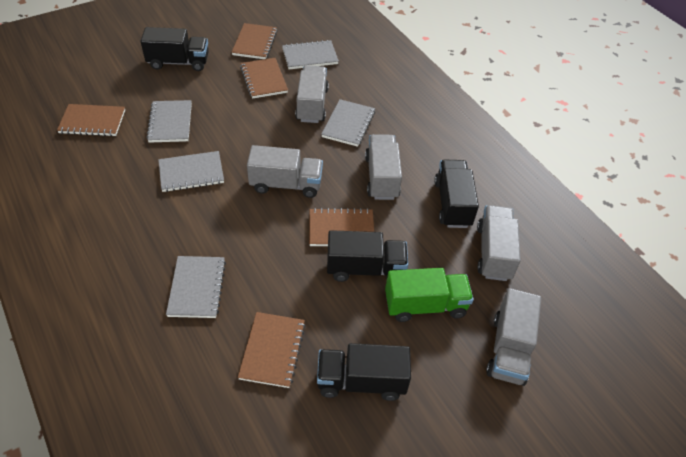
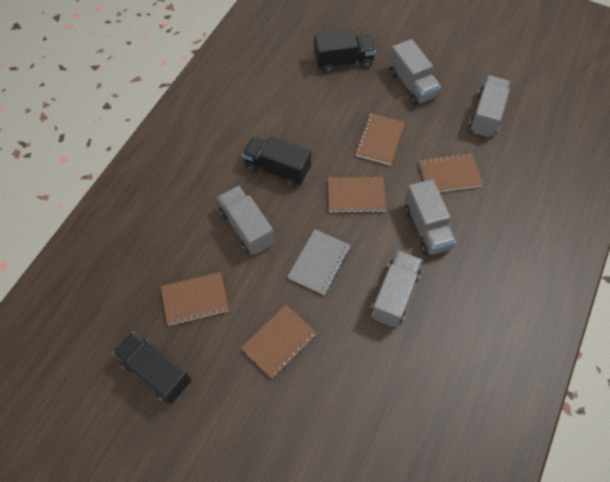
black truck: 4 -> 3
green truck: 1 -> 0
grey notebook: 5 -> 1

